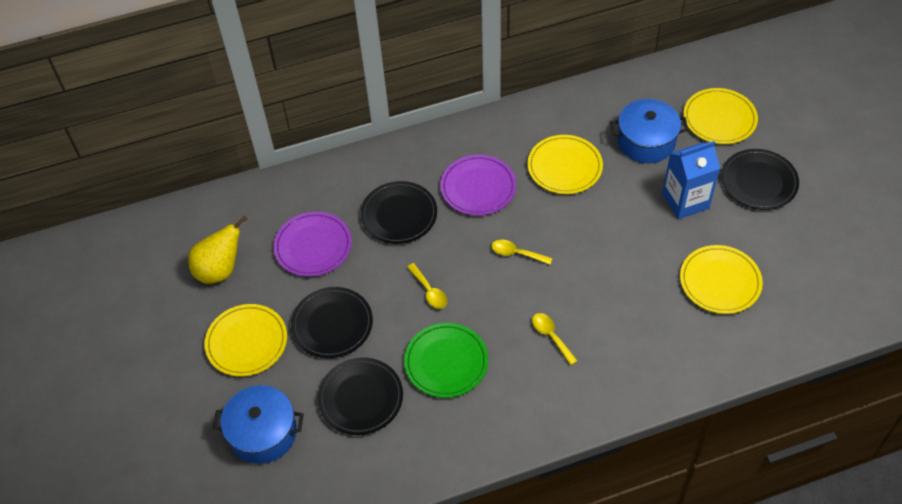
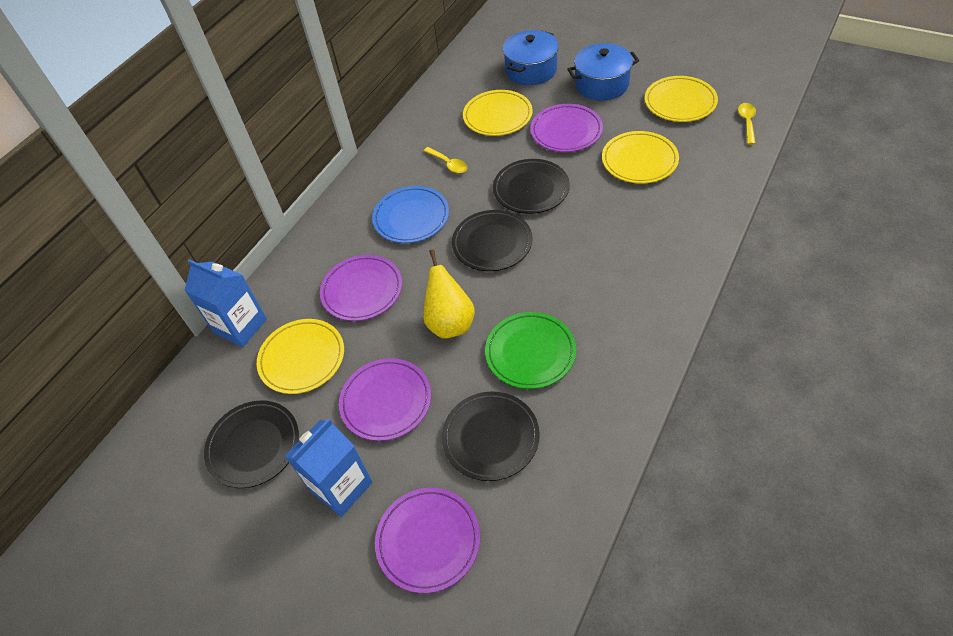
blue carton: 1 -> 2
blue plate: 0 -> 1
purple plate: 2 -> 4
yellow spoon: 3 -> 2

